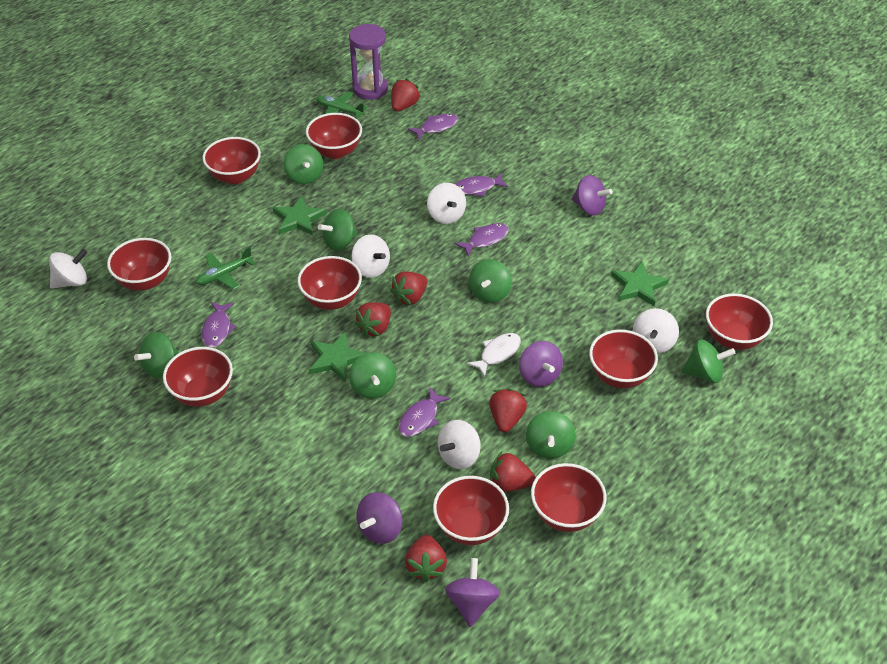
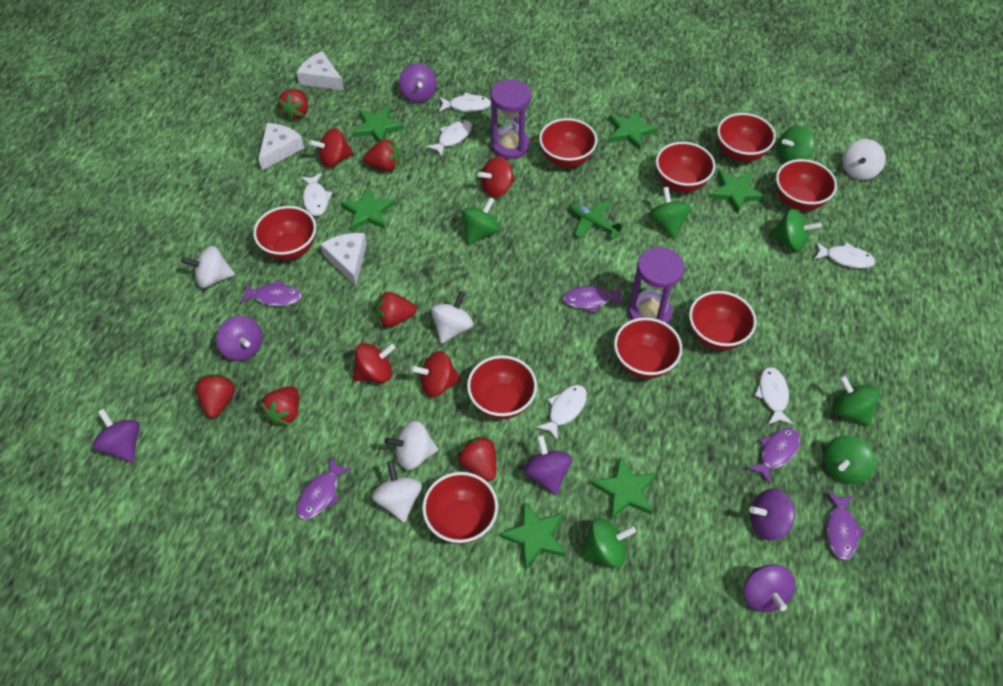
green plane: 2 -> 1
green star: 3 -> 6
purple hourglass: 1 -> 2
purple spinning top: 4 -> 6
red spinning top: 0 -> 4
white cheese: 0 -> 3
white fish: 1 -> 6

